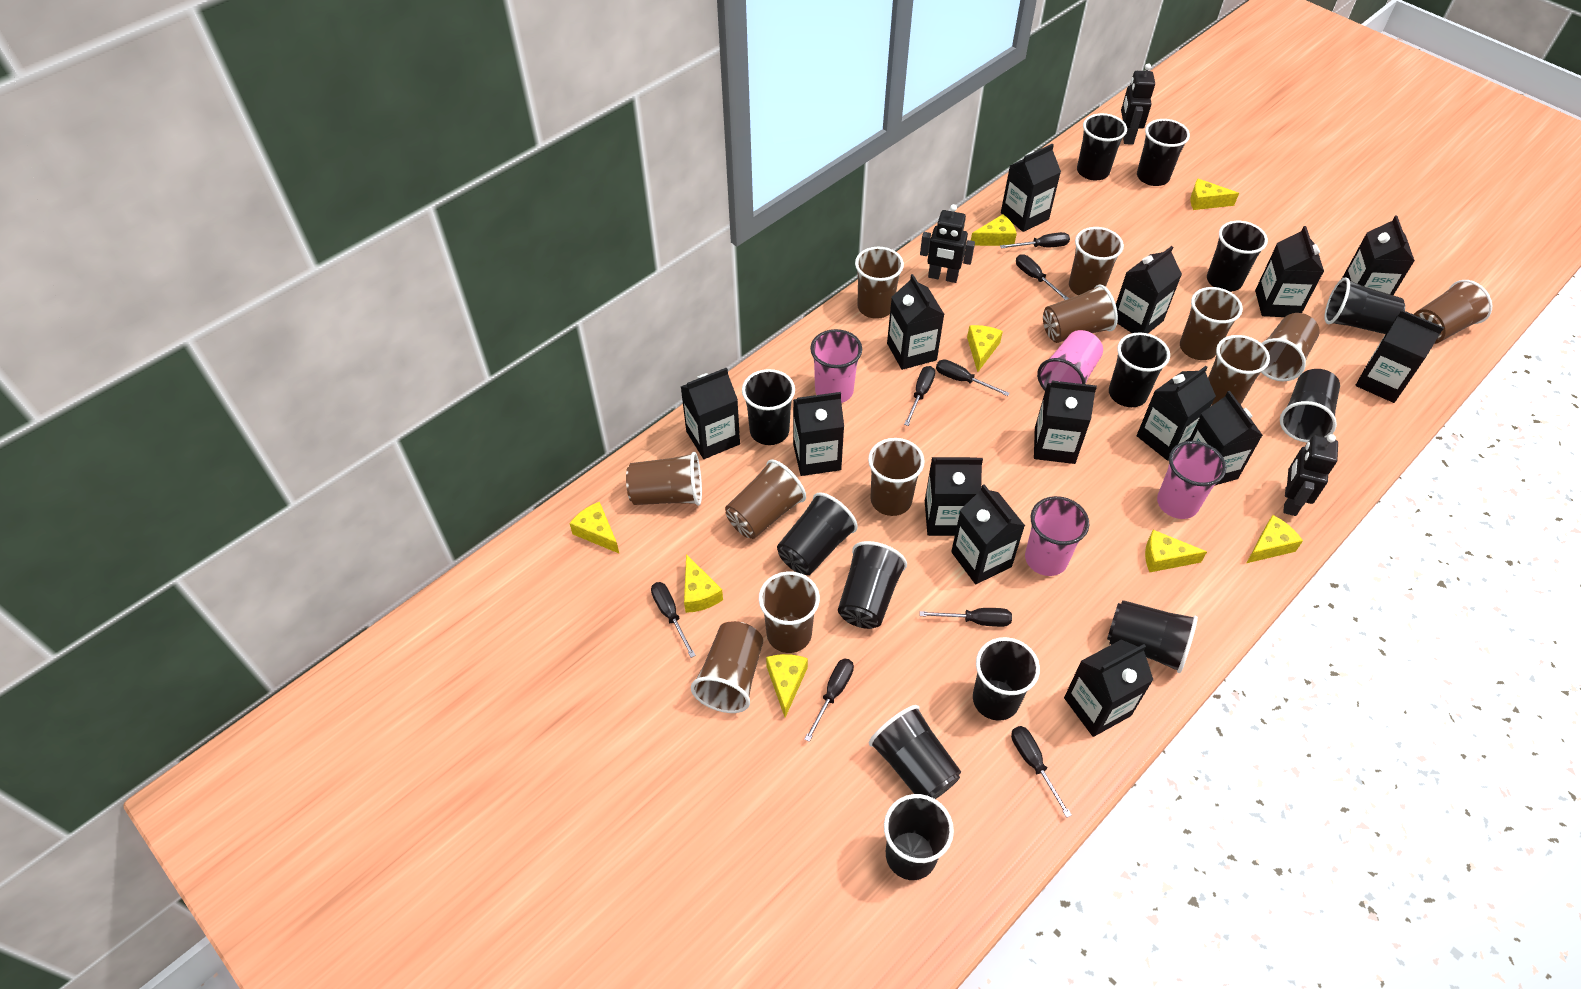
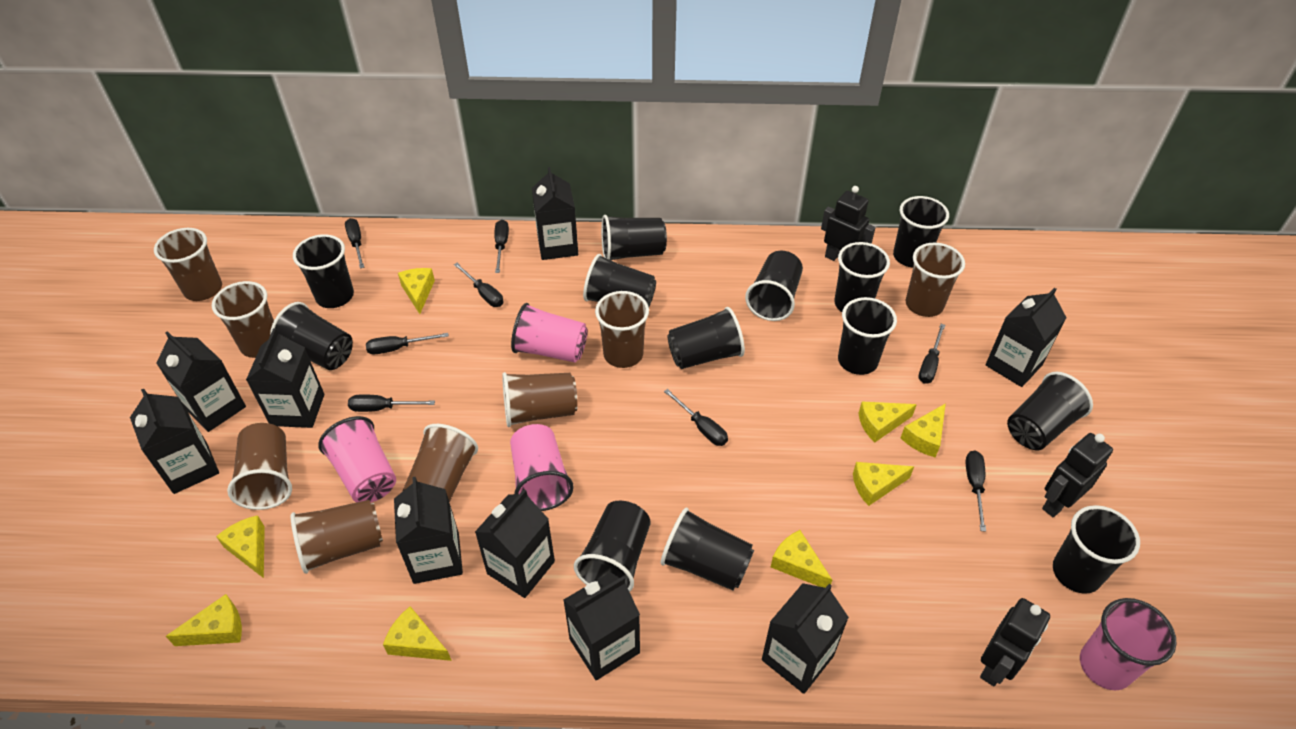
black carton: 14 -> 9
brown cup: 12 -> 8

